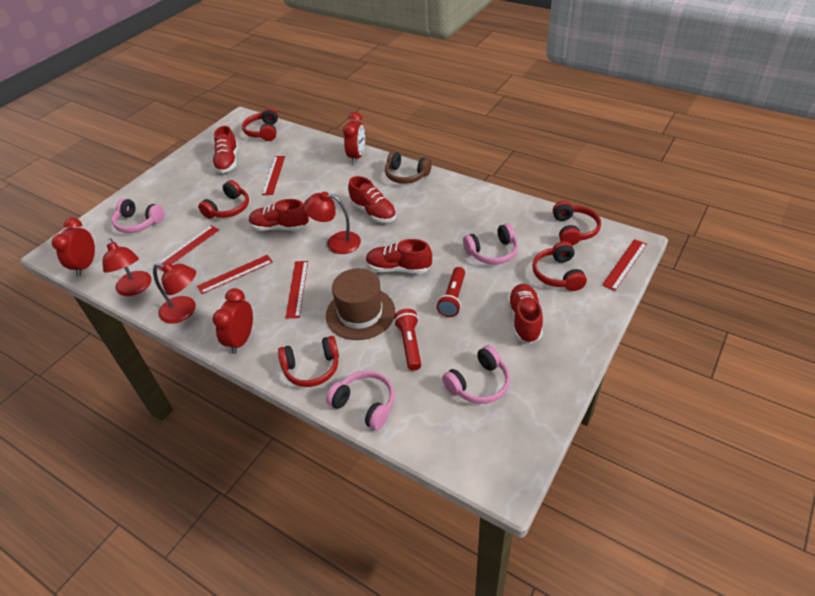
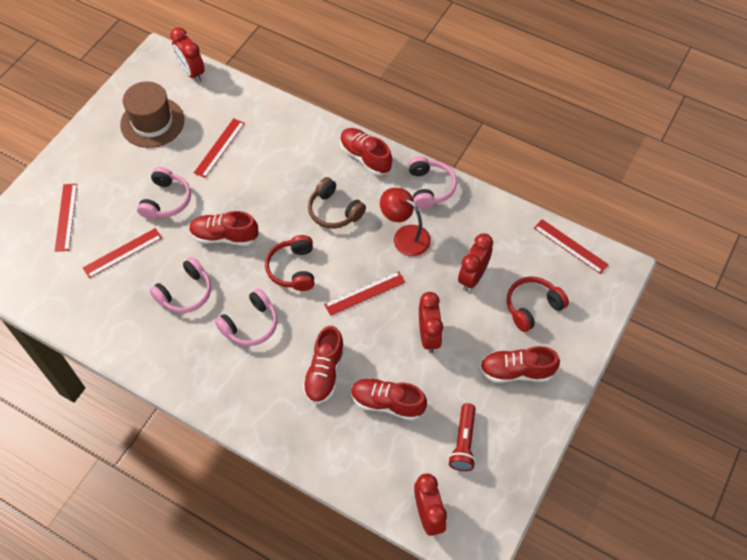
red clock: 3 -> 4
red flashlight: 2 -> 1
red headphones: 5 -> 2
red lamp: 3 -> 1

